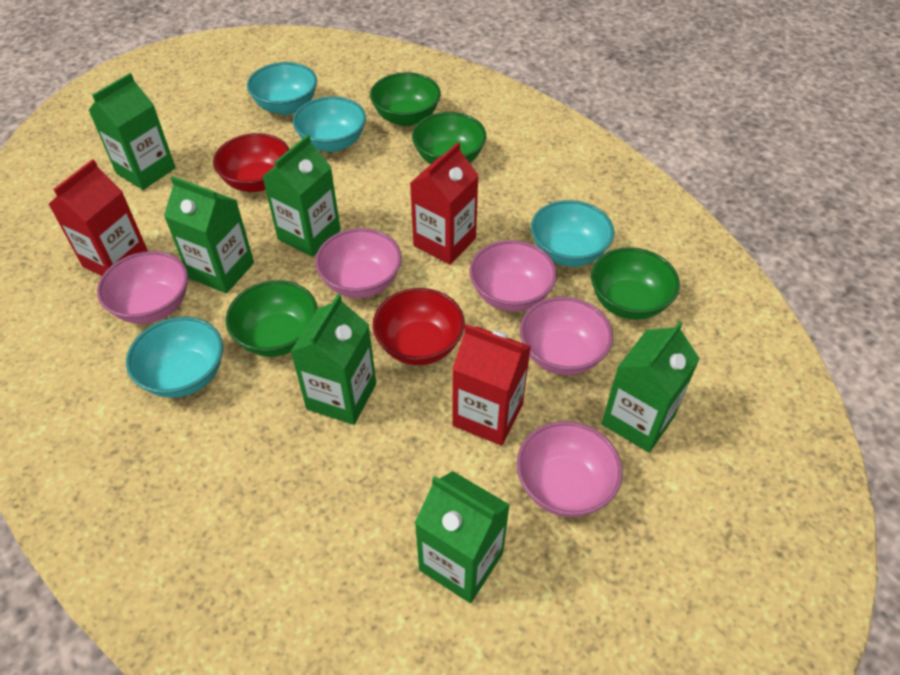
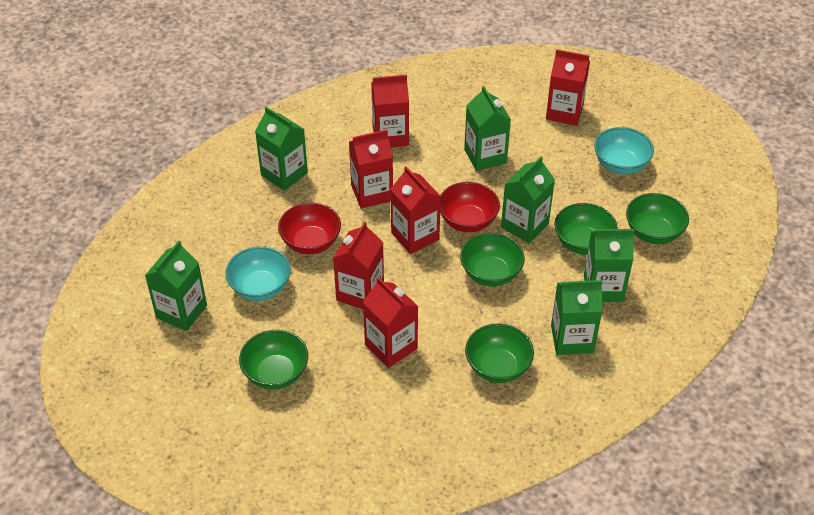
green bowl: 4 -> 5
pink bowl: 5 -> 0
red carton: 3 -> 6
turquoise bowl: 4 -> 2

